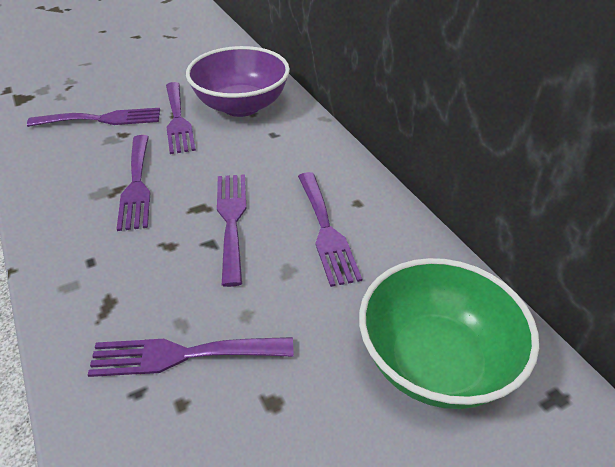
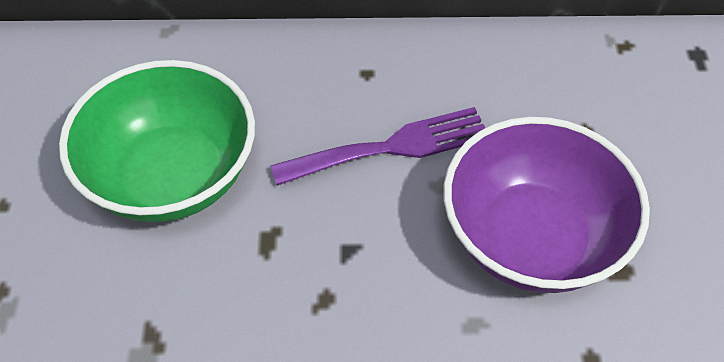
purple fork: 6 -> 1

